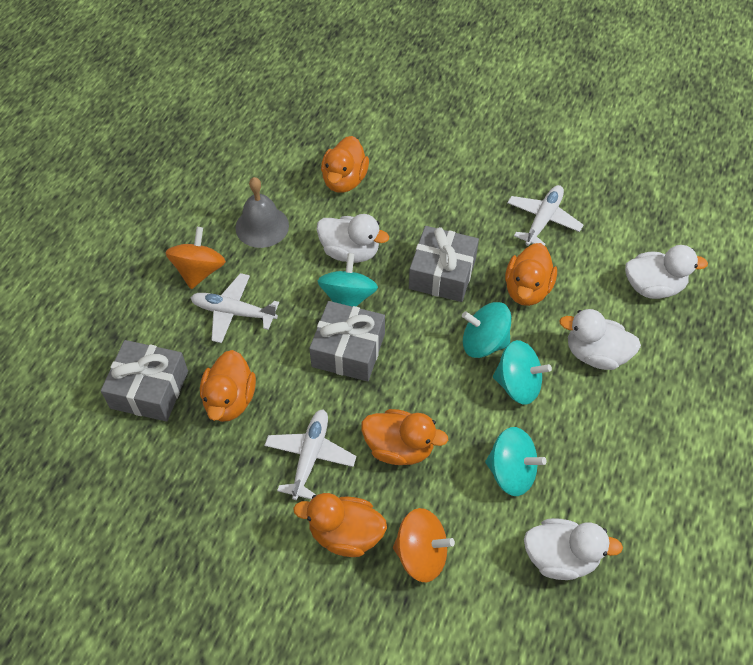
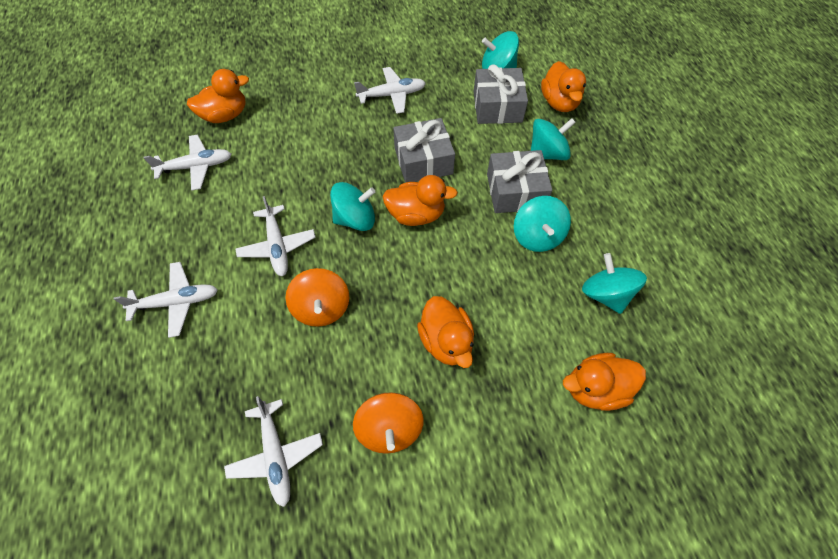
grey bell: 1 -> 0
turquoise spinning top: 4 -> 5
white duck: 4 -> 0
white plane: 3 -> 5

